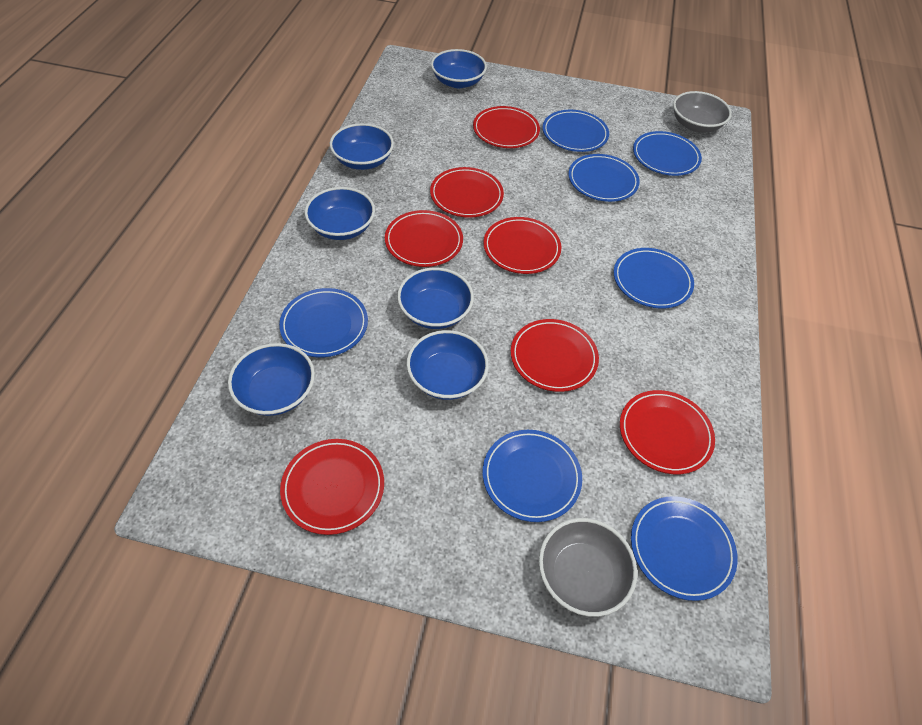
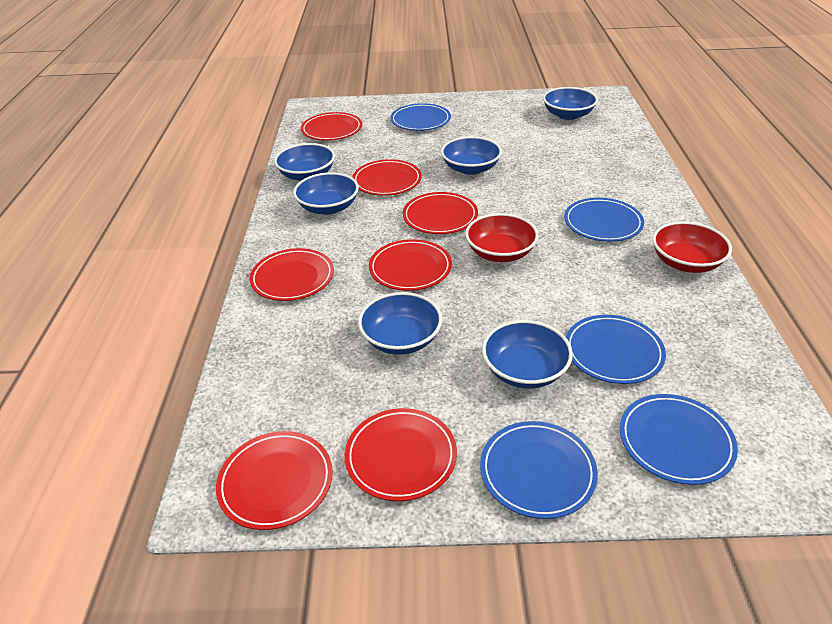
blue plate: 7 -> 5
grey bowl: 2 -> 0
red bowl: 0 -> 2

